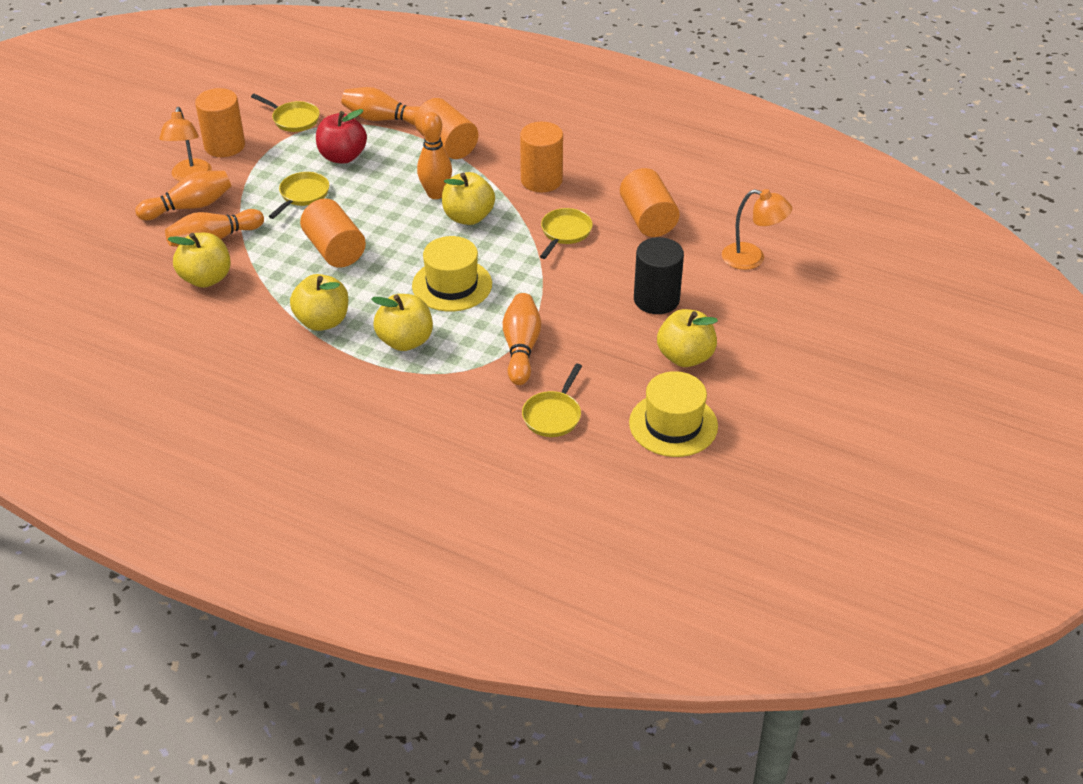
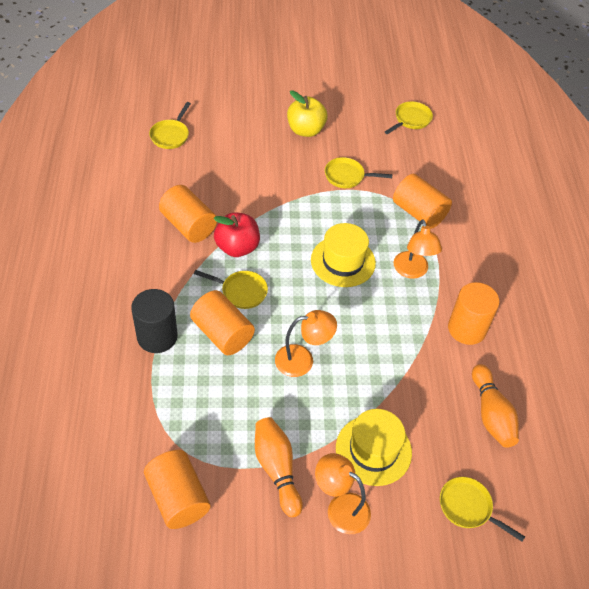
orange bowling pin: 5 -> 2
orange lamp: 2 -> 3
yellow apple: 5 -> 1
yellow pan: 4 -> 5

